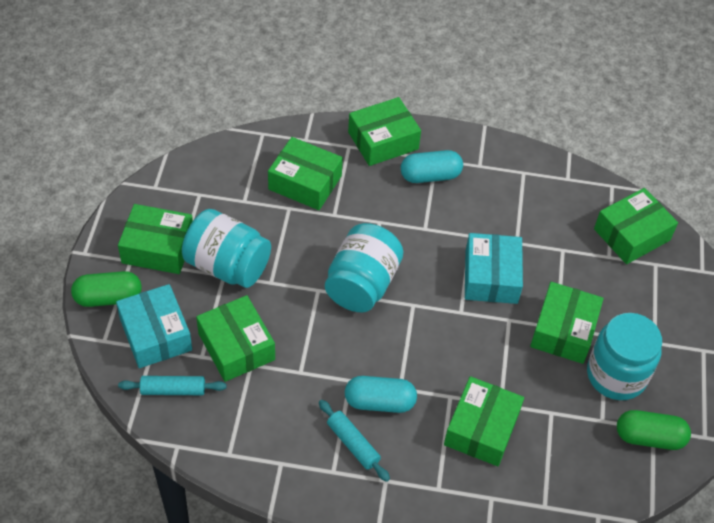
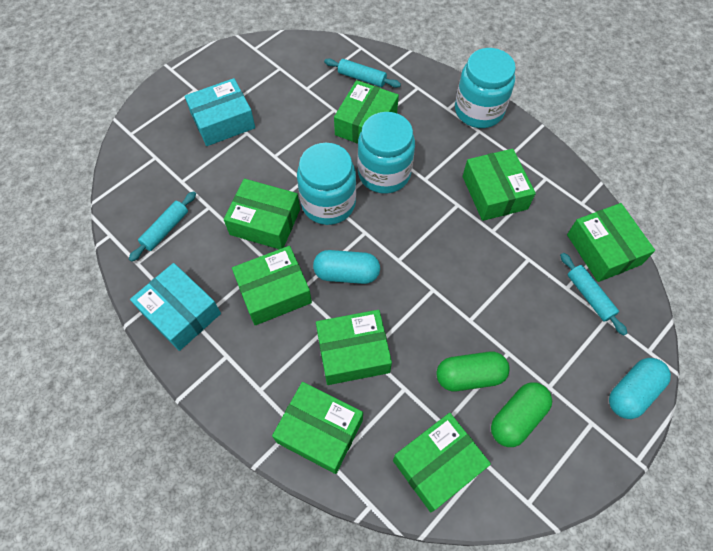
green box: 7 -> 8
turquoise rolling pin: 2 -> 3

